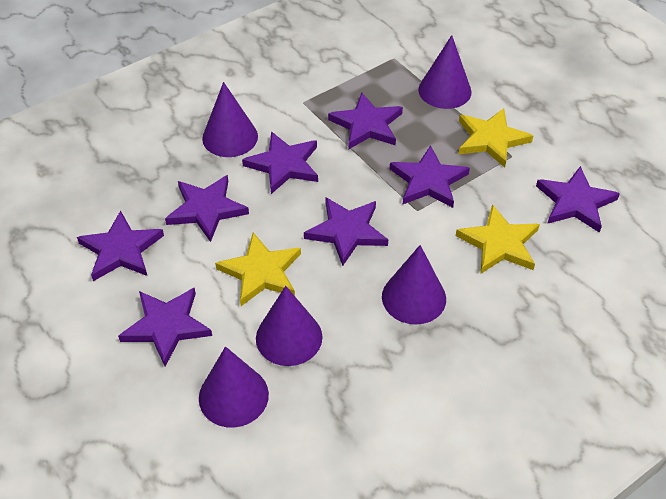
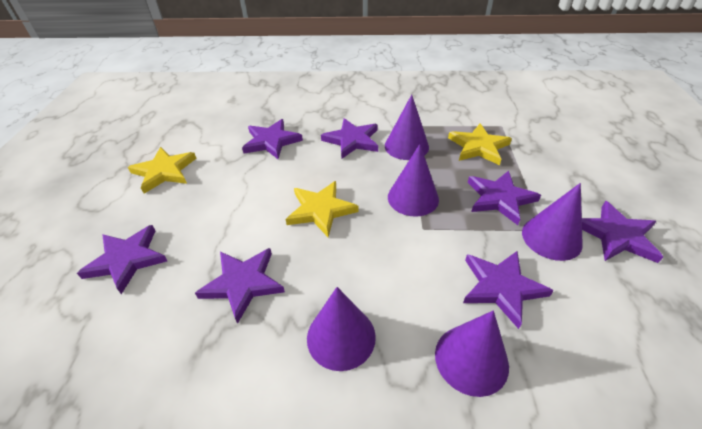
purple star: 8 -> 7

